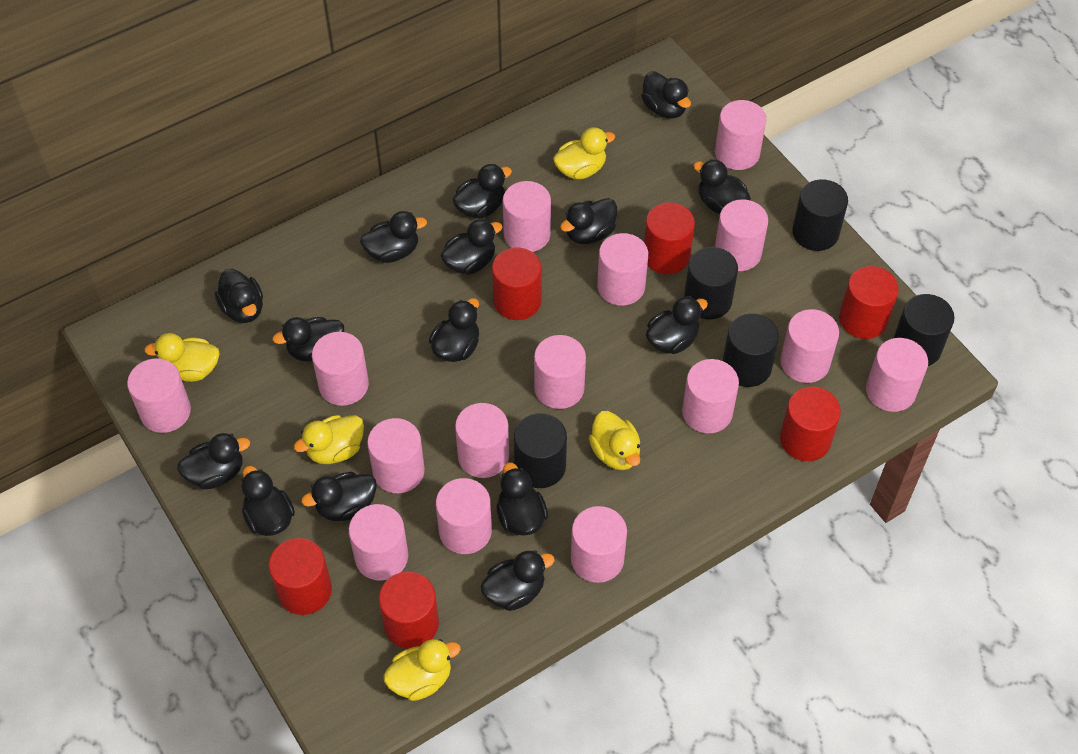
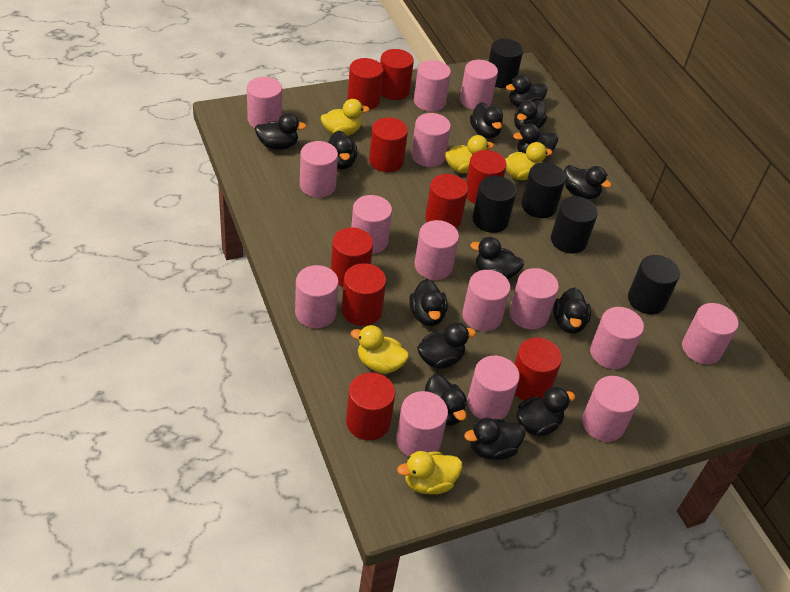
black duck: 15 -> 14
red cylinder: 6 -> 9

